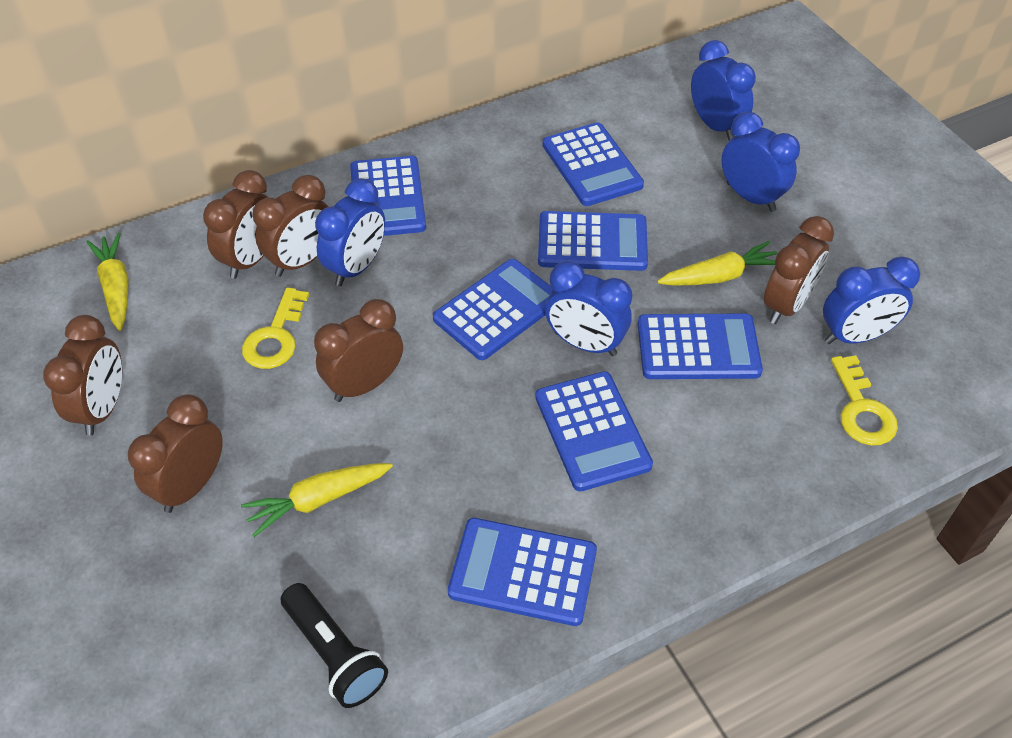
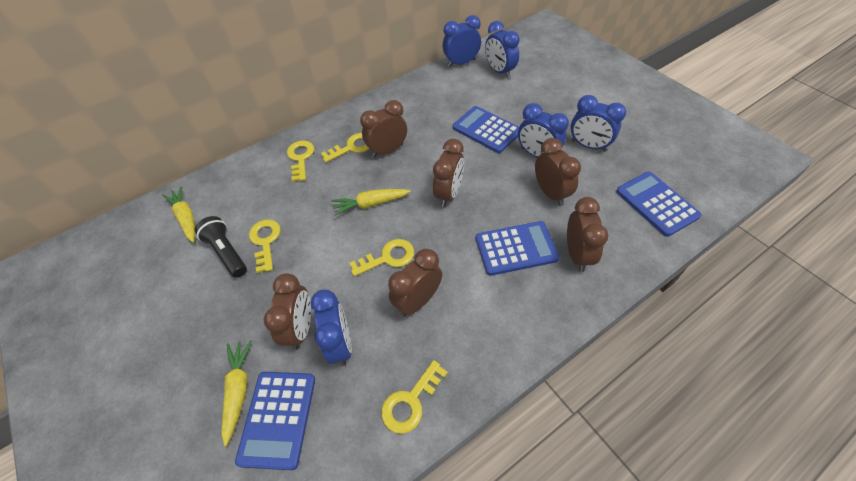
blue calculator: 7 -> 4
yellow key: 2 -> 5

